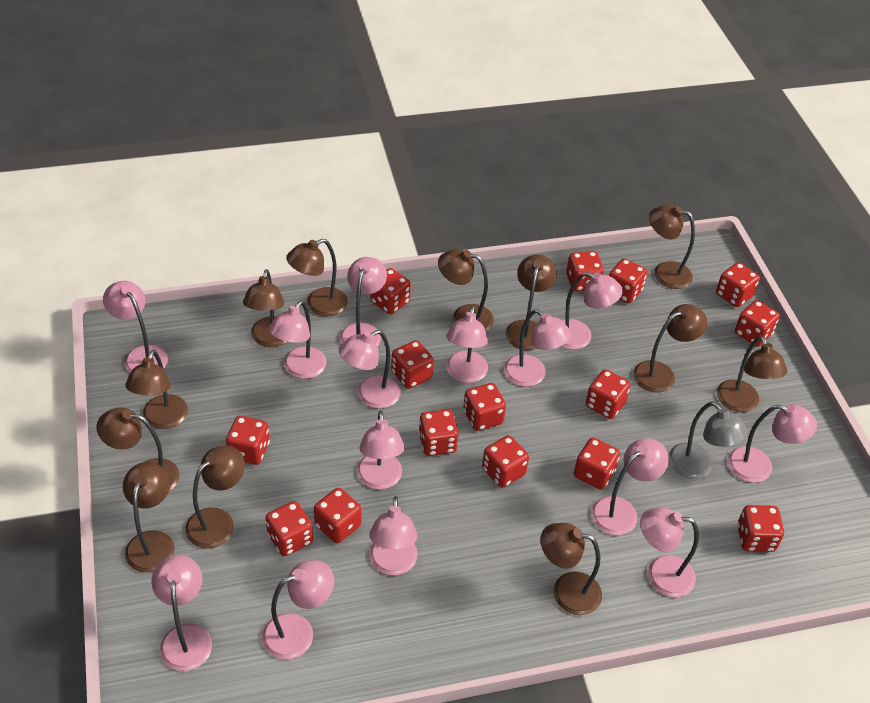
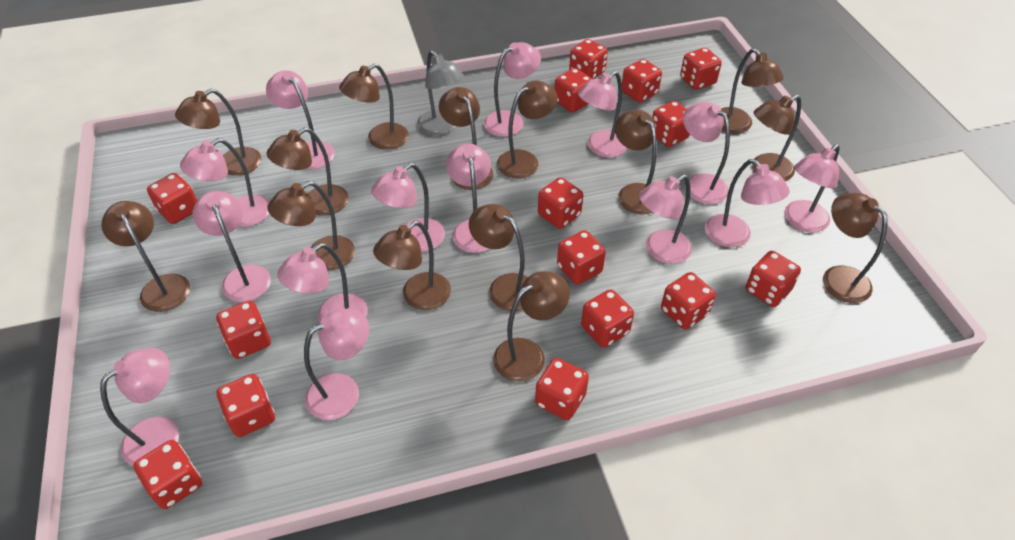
brown lamp: 12 -> 14

